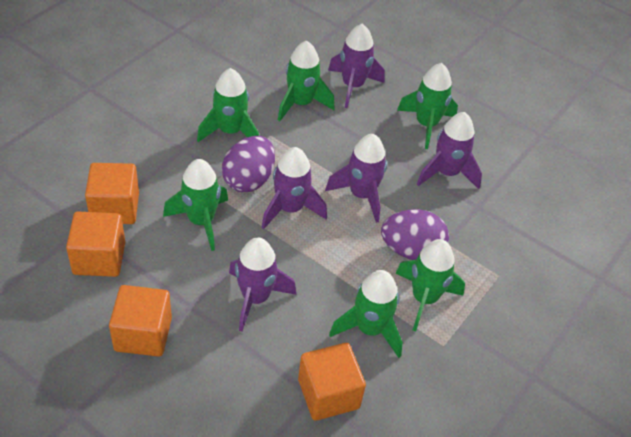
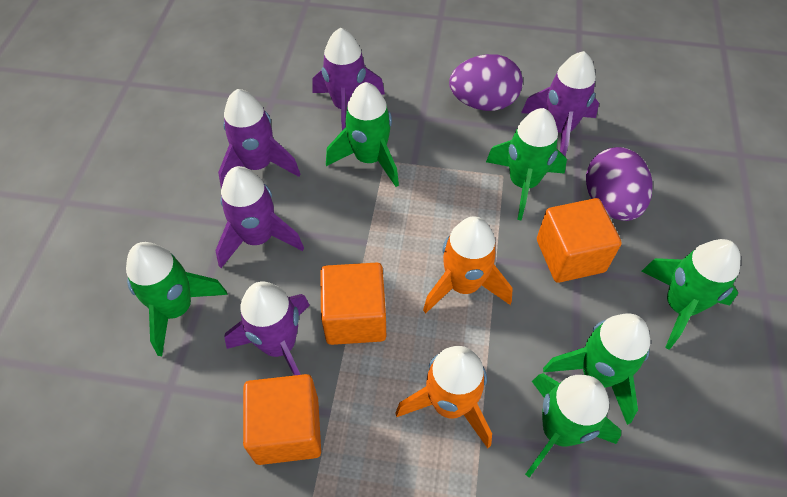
orange cube: 4 -> 3
orange rocket: 0 -> 2

